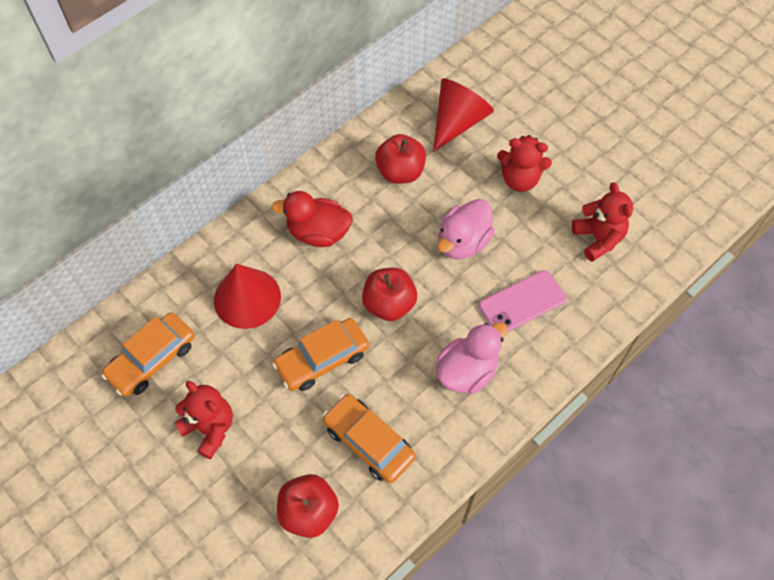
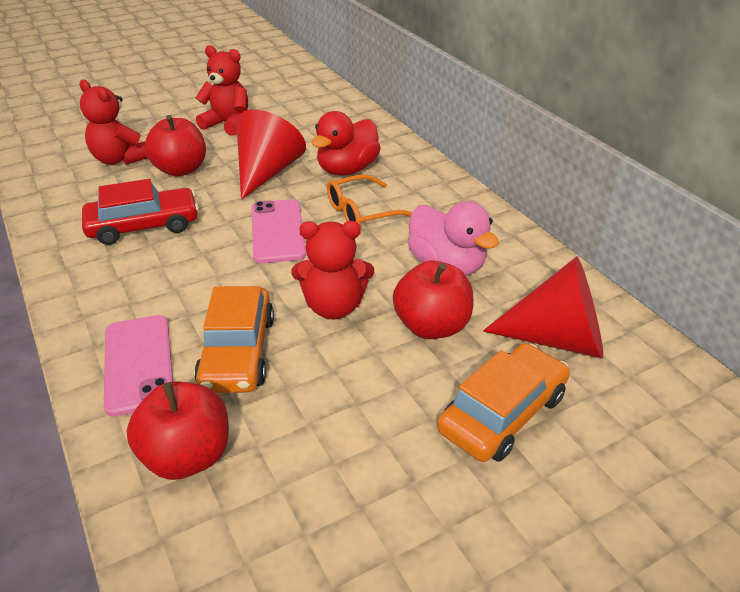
orange car: 3 -> 2
orange glasses: 0 -> 1
pink duck: 2 -> 1
pink phone: 1 -> 2
red car: 0 -> 1

